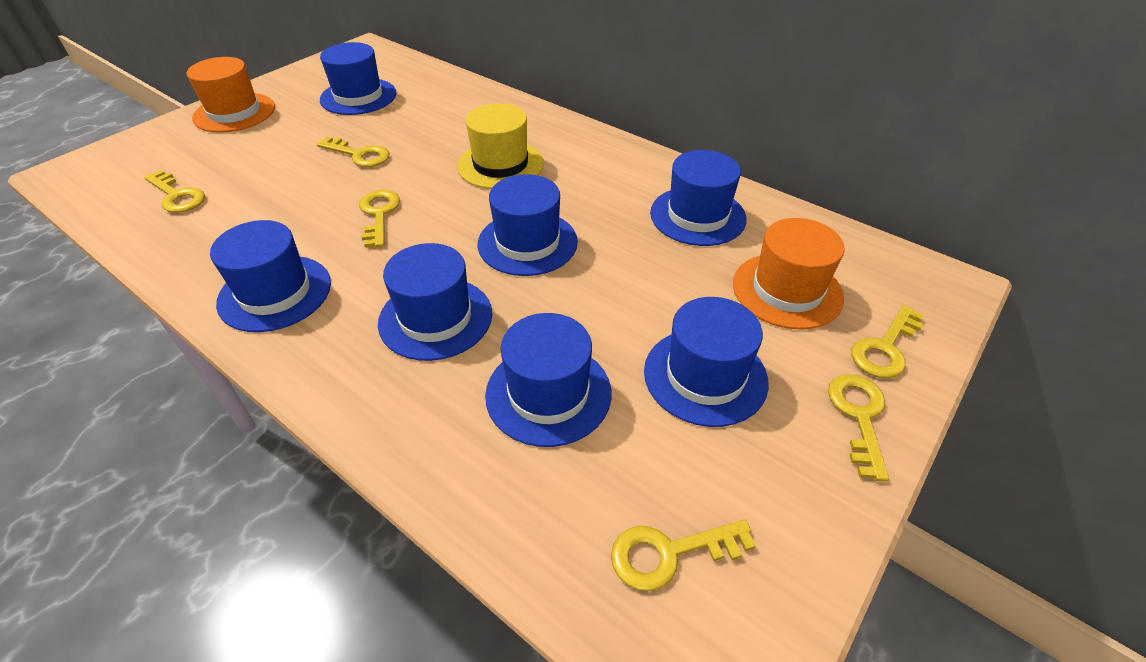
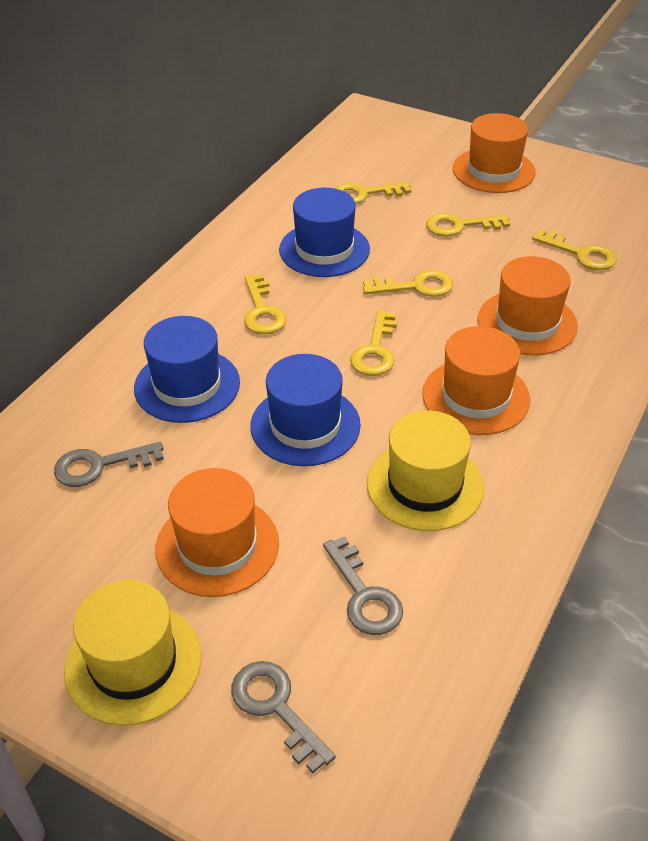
blue hat: 7 -> 3
grey key: 0 -> 3
orange hat: 2 -> 4
yellow hat: 1 -> 2

